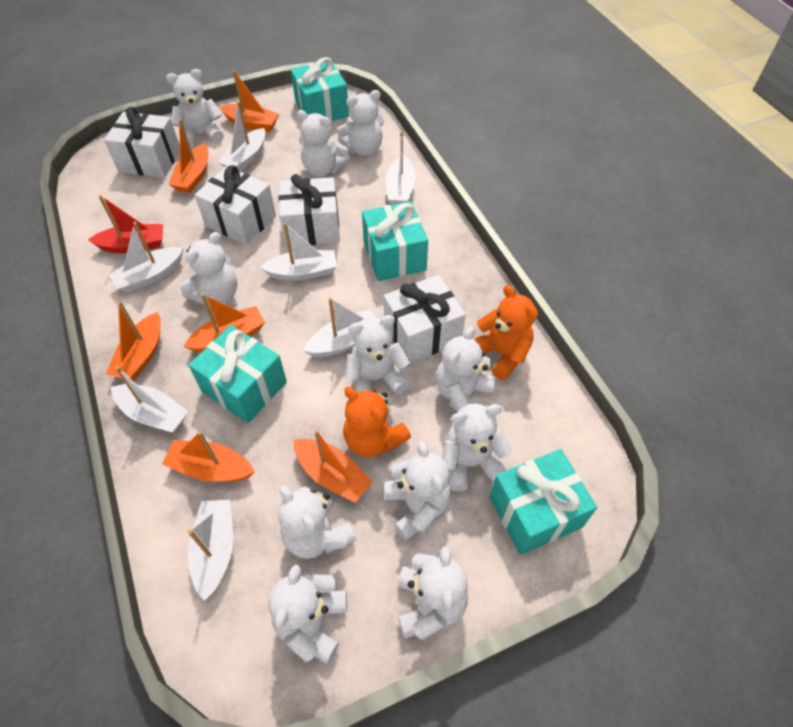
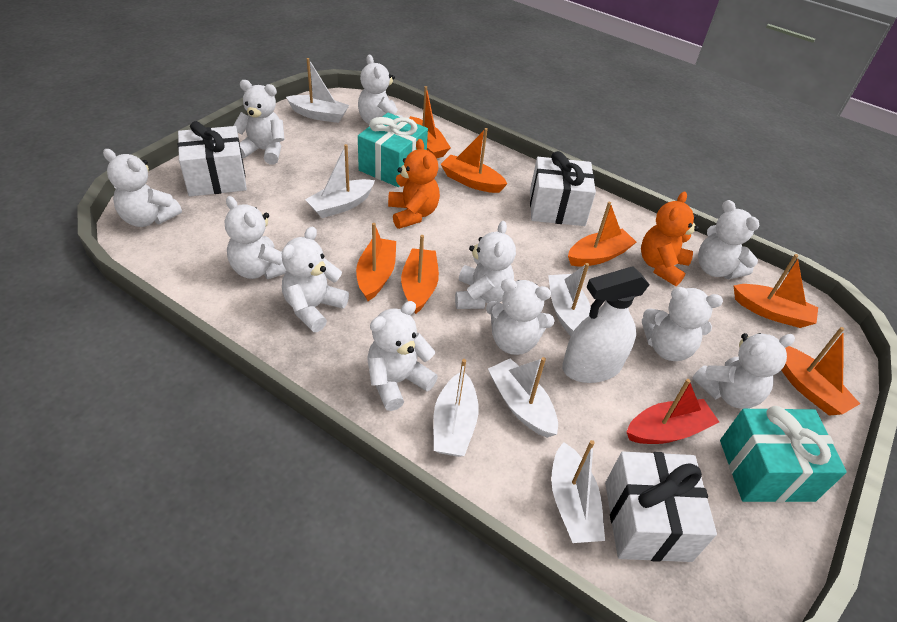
orange boat: 6 -> 7
turquoise gift: 4 -> 2
white boat: 7 -> 6
white gift: 4 -> 3
white spray bottle: 0 -> 1

